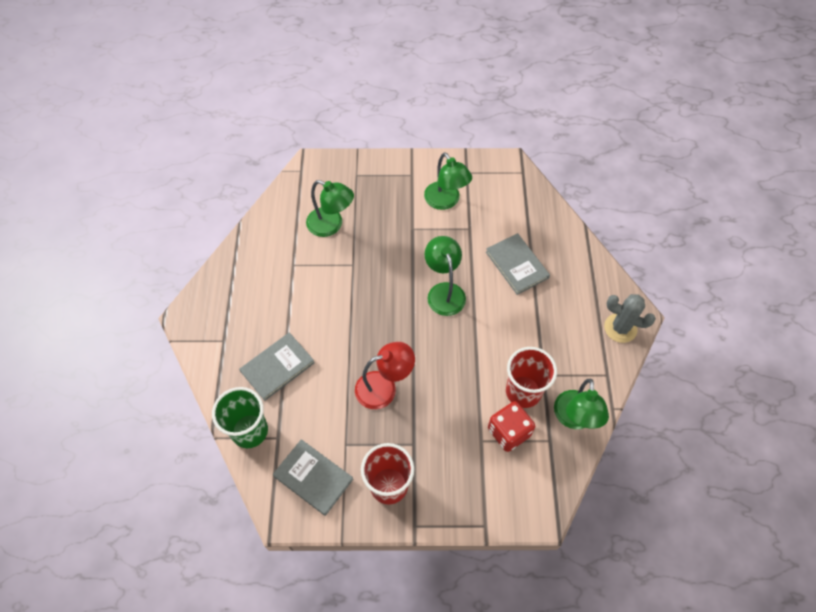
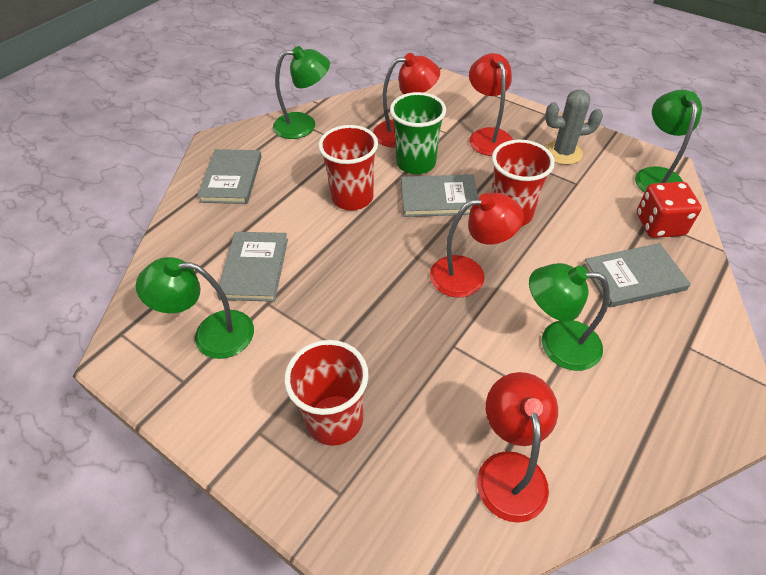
grey book: 3 -> 4
red cup: 2 -> 3
red lamp: 1 -> 4

